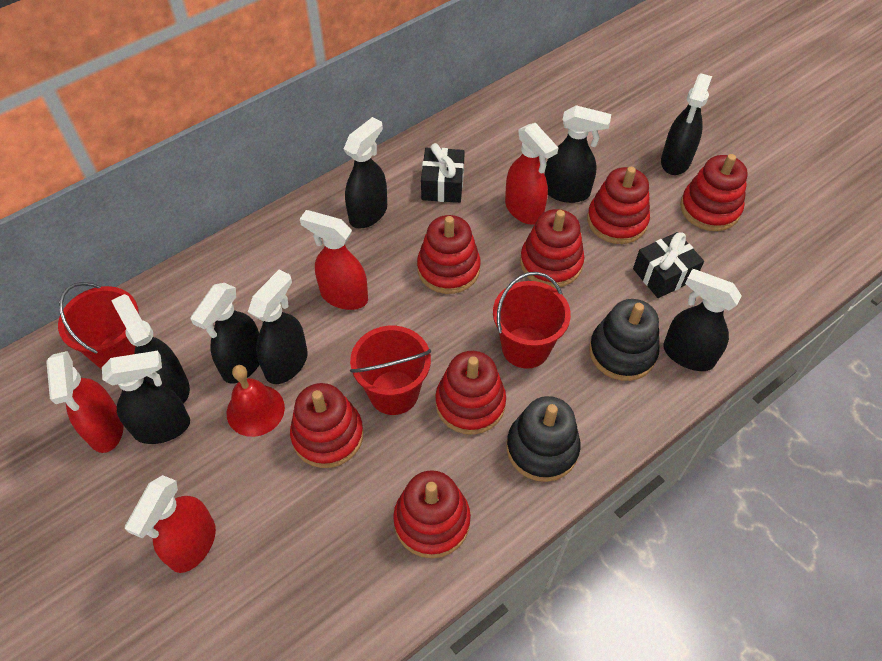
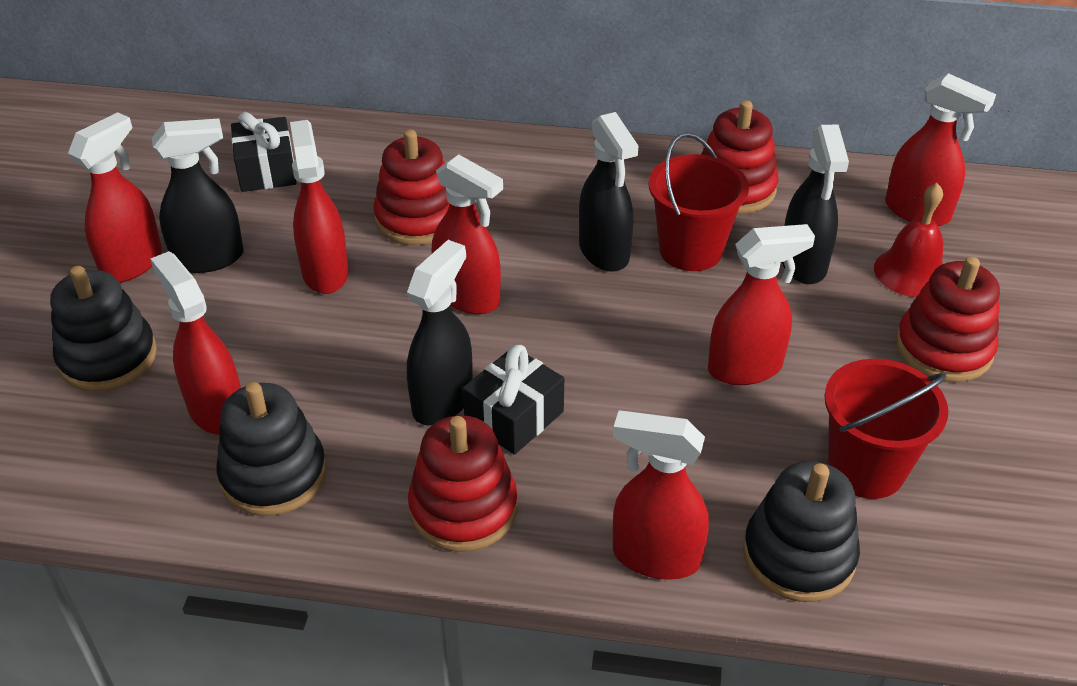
black spray bottle: 8 -> 4
black stacking toy: 2 -> 3
red bucket: 3 -> 2
red spray bottle: 4 -> 7
red stacking toy: 7 -> 4

